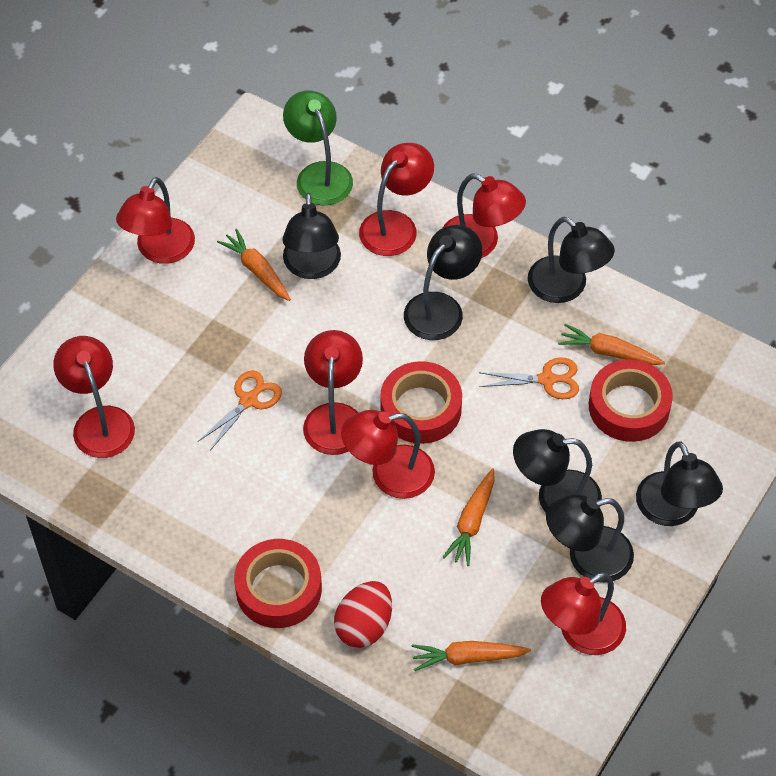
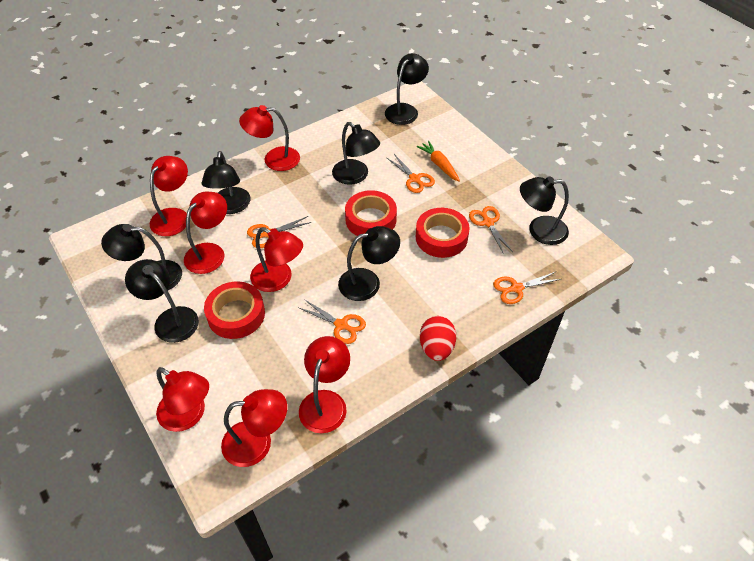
black lamp: 6 -> 7
green lamp: 1 -> 0
orange carrot: 4 -> 1
orange scissors: 2 -> 5

